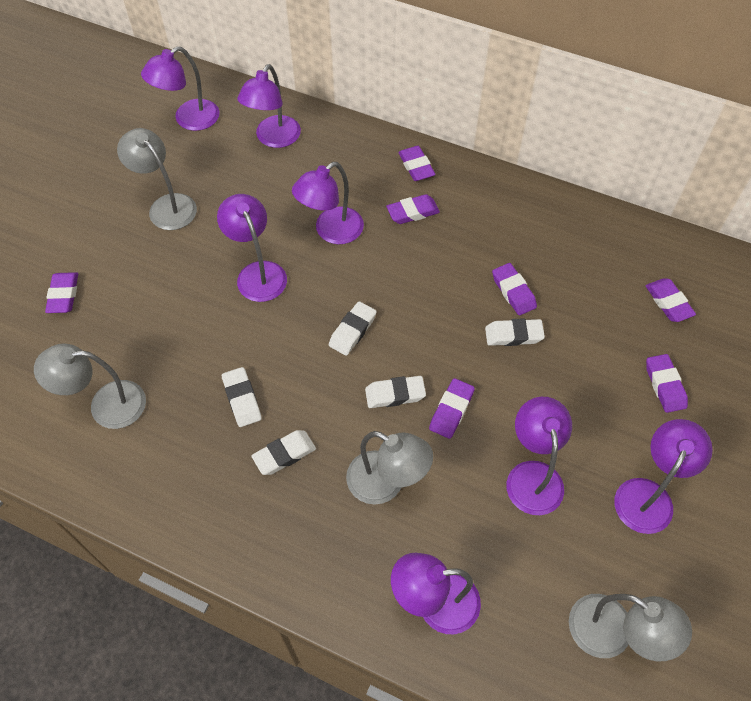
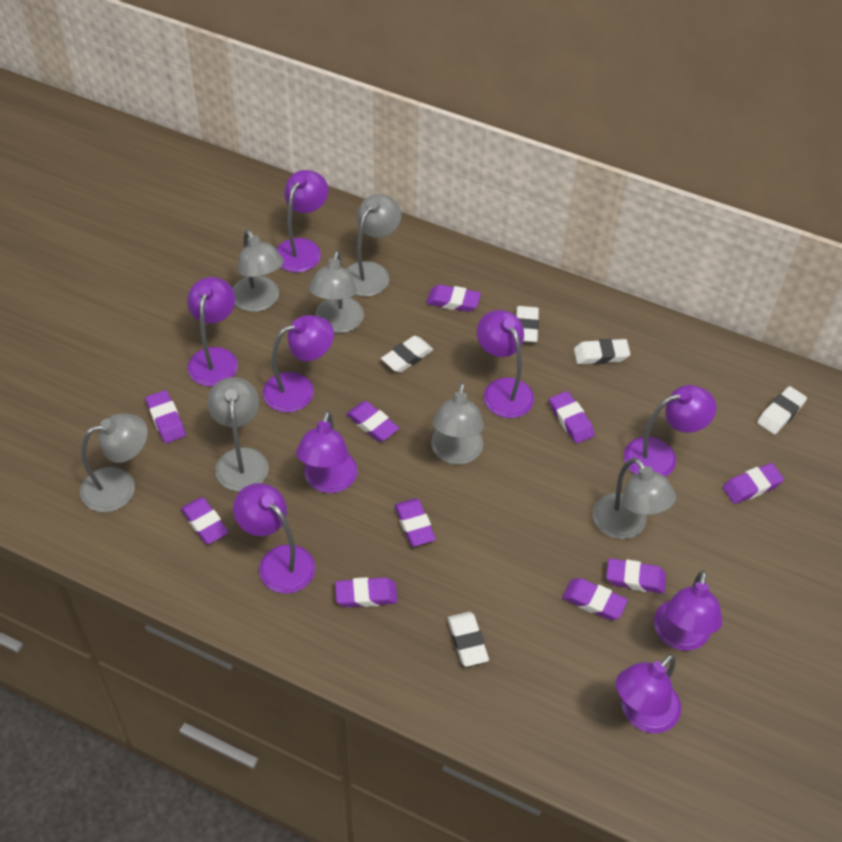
grey lamp: 4 -> 7
purple eraser: 7 -> 10
purple lamp: 7 -> 9

